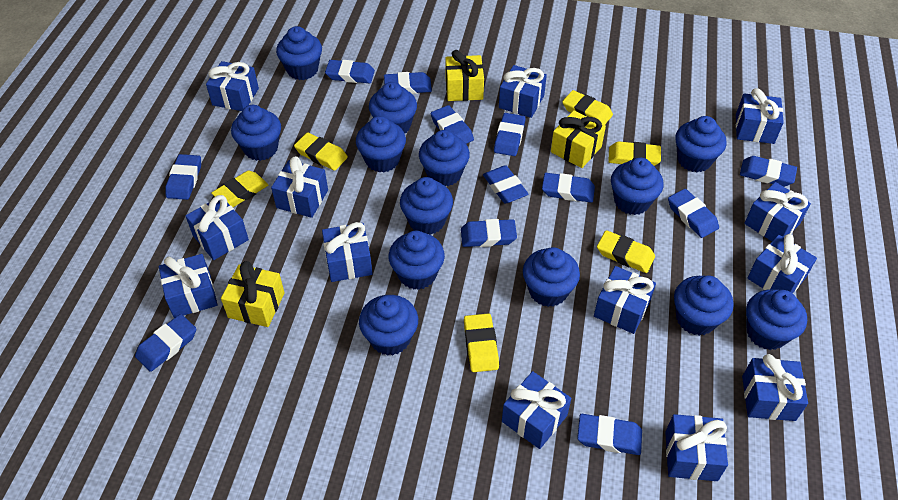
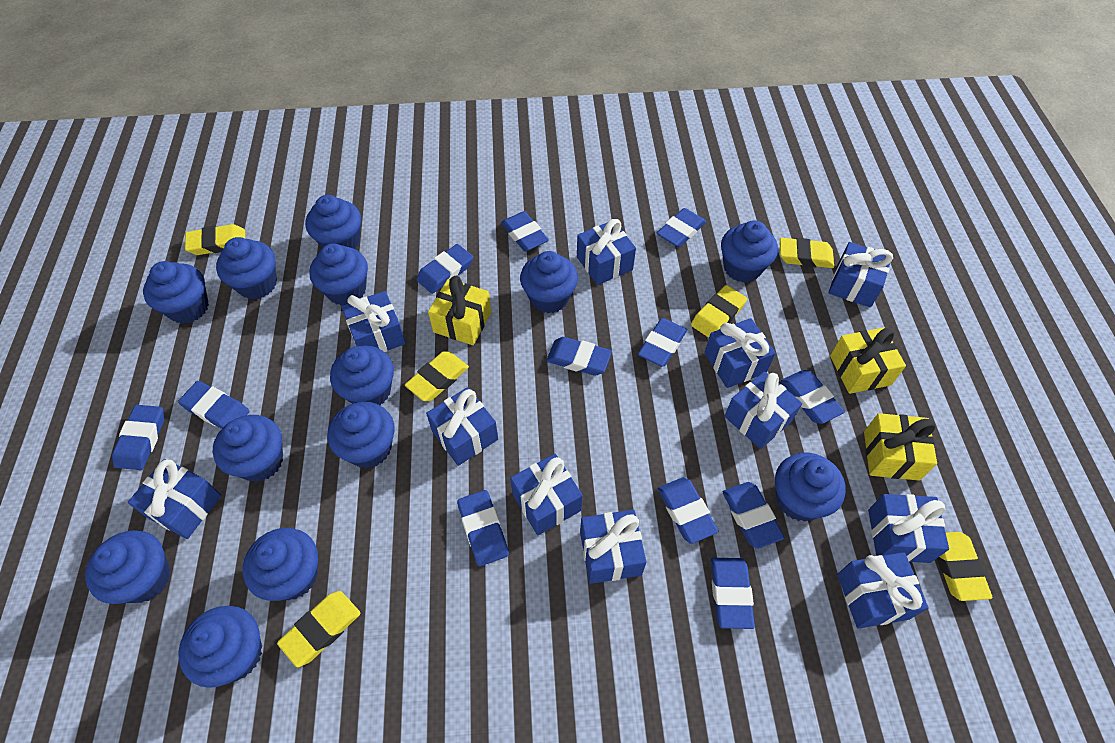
blue gift: 13 -> 11

